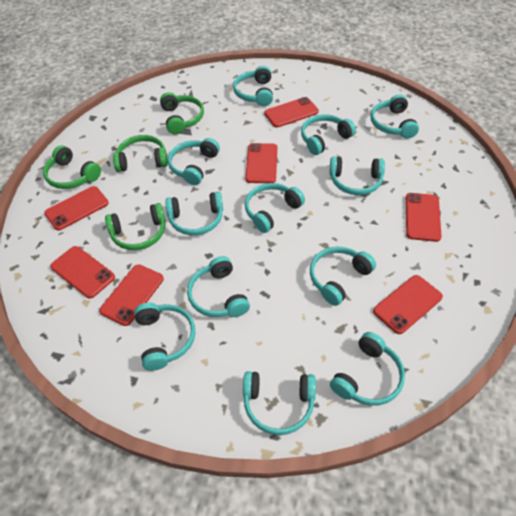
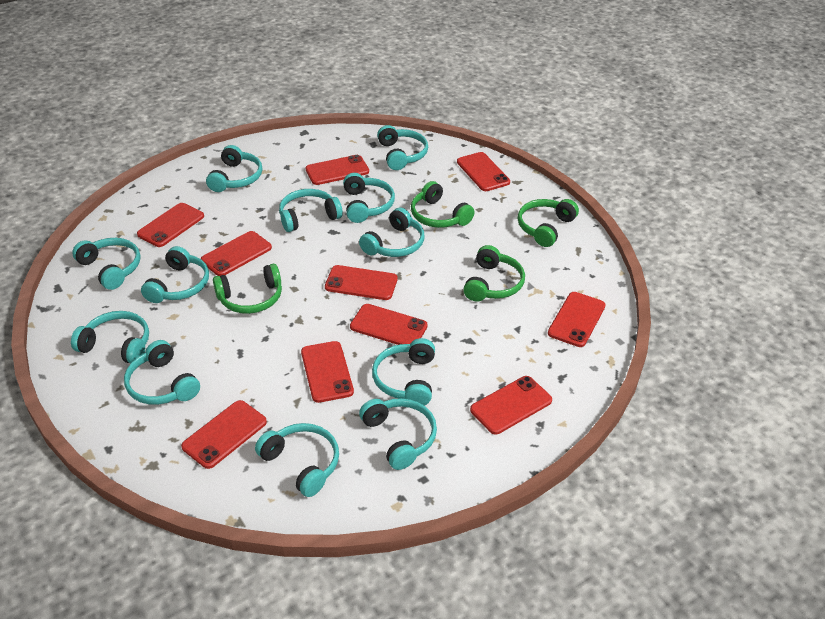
red phone: 7 -> 10

